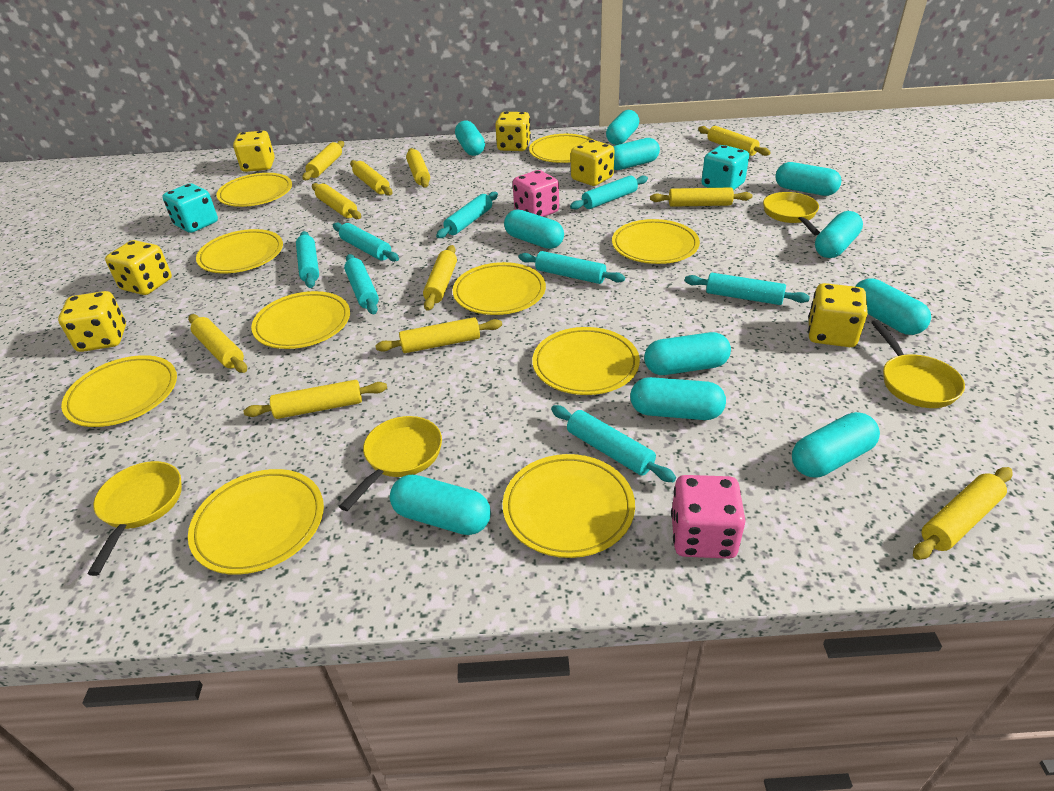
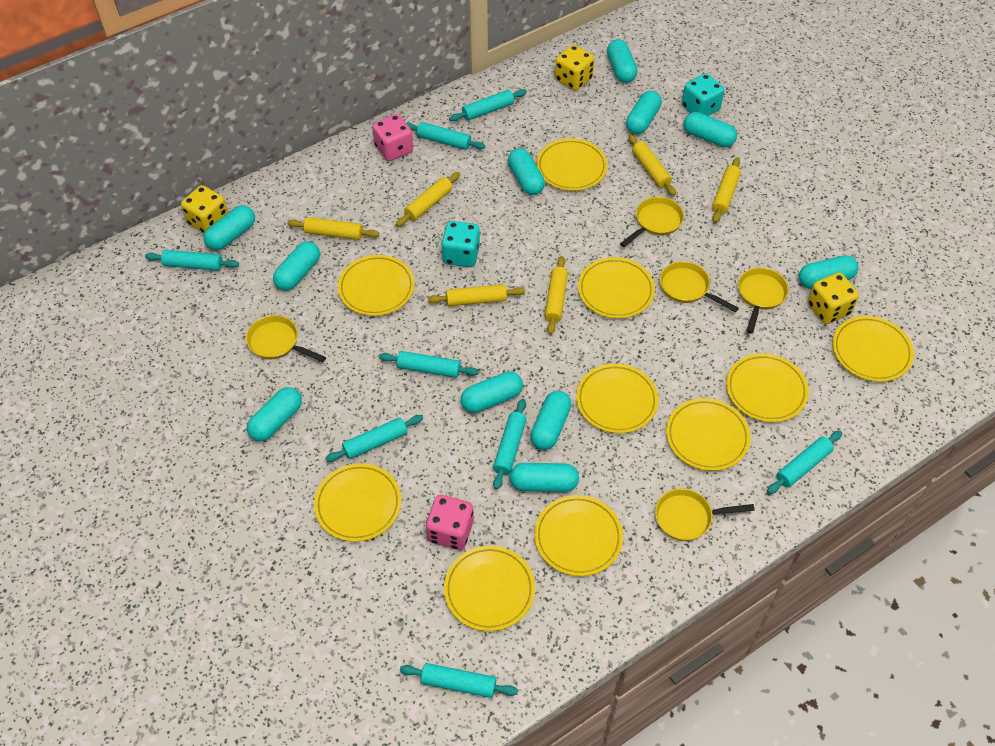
yellow dice: 6 -> 3
yellow pan: 4 -> 5
yellow rolling pin: 11 -> 6

